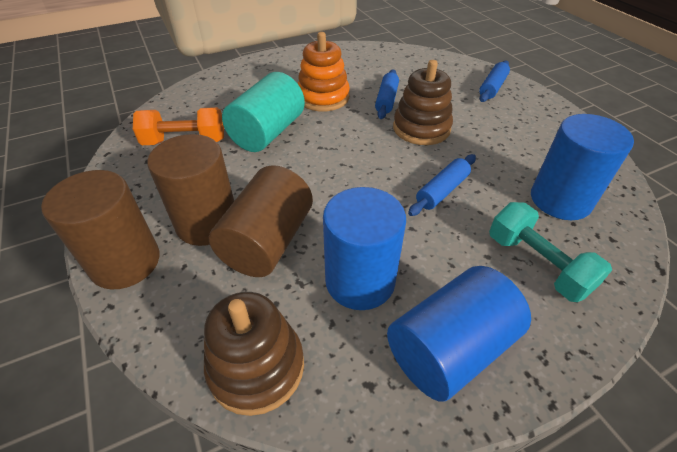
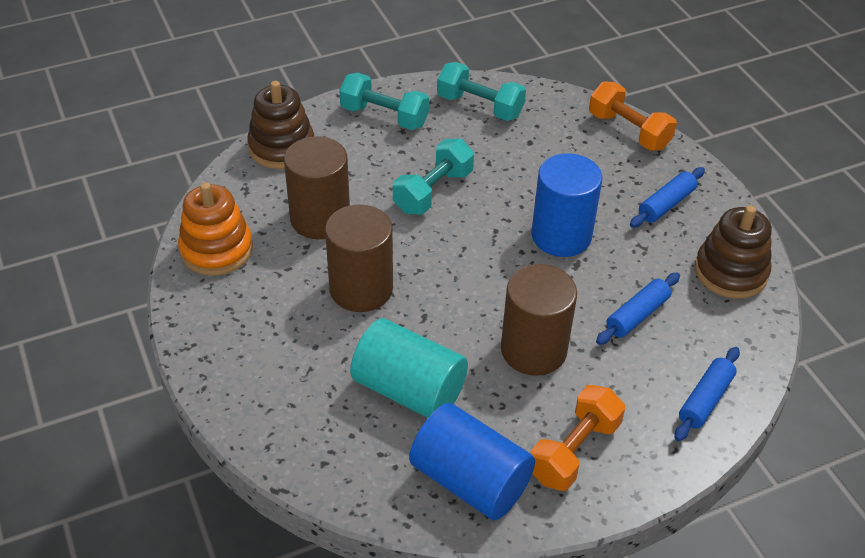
blue cylinder: 3 -> 2
orange dumbbell: 1 -> 2
turquoise dumbbell: 1 -> 3

